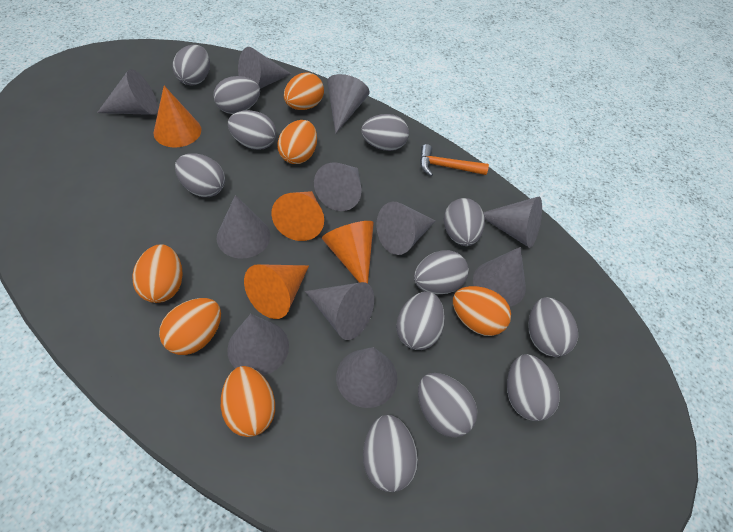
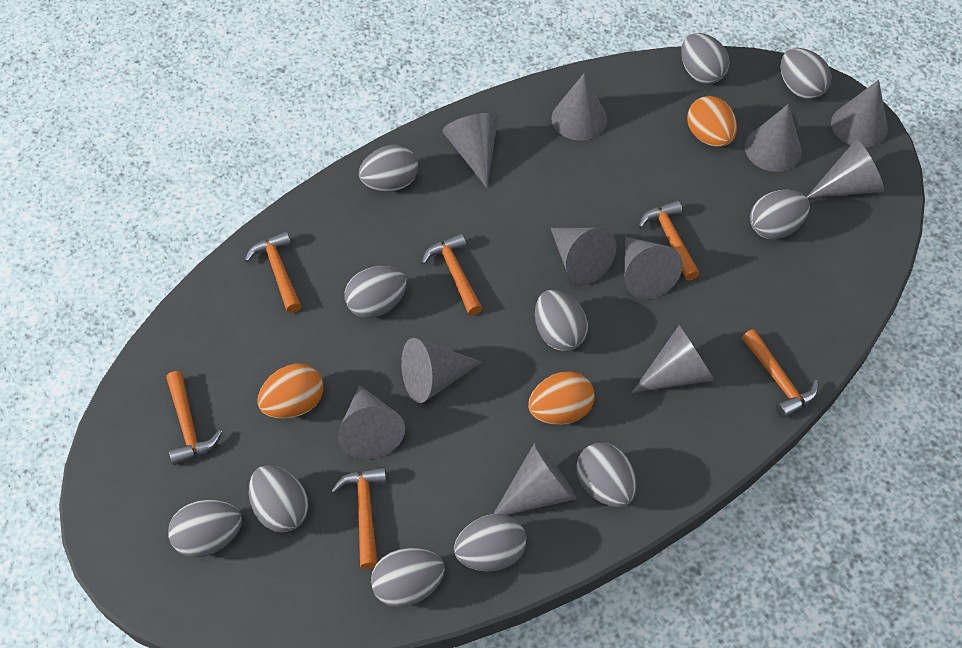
grey egg: 12 -> 11
orange cone: 4 -> 0
orange egg: 6 -> 3
orange hammer: 1 -> 6

